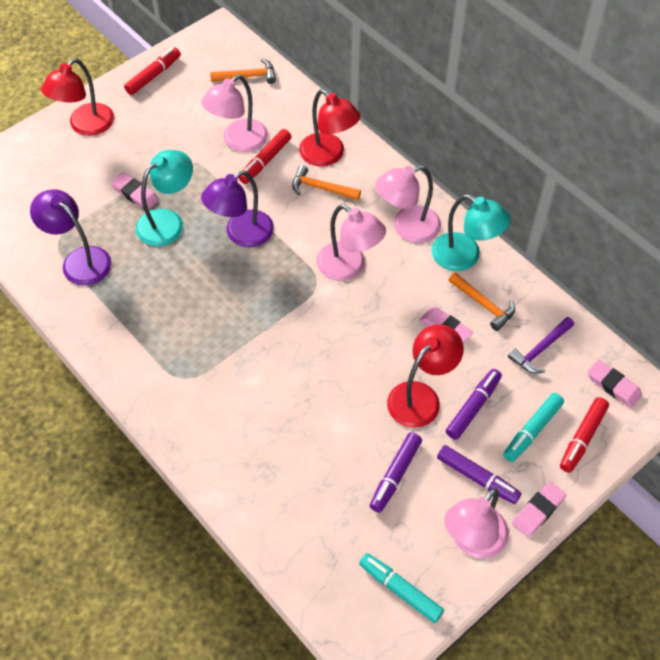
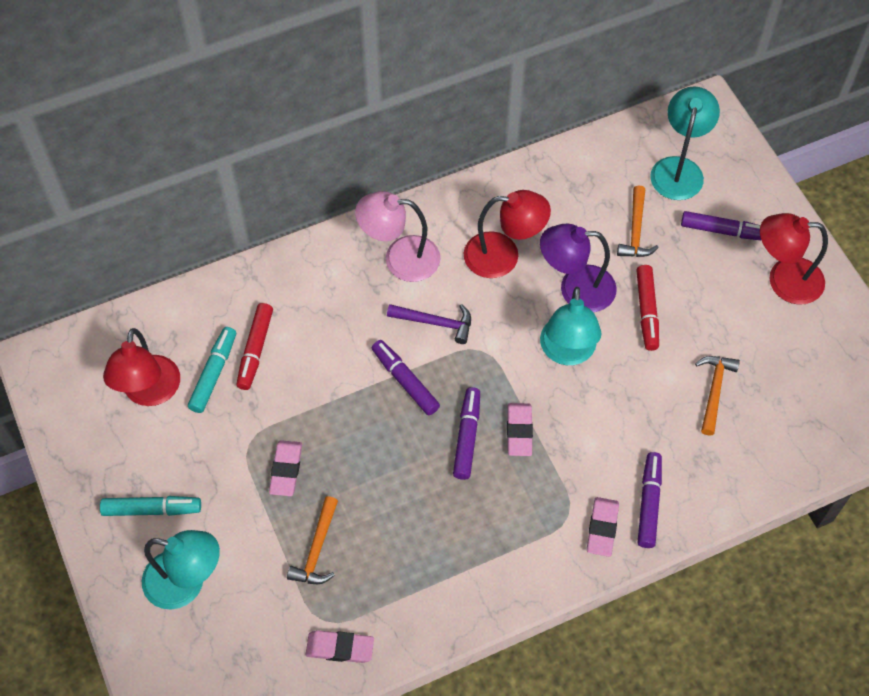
pink lamp: 4 -> 1
purple lamp: 2 -> 1
purple marker: 3 -> 4
red marker: 3 -> 2
turquoise lamp: 2 -> 3

